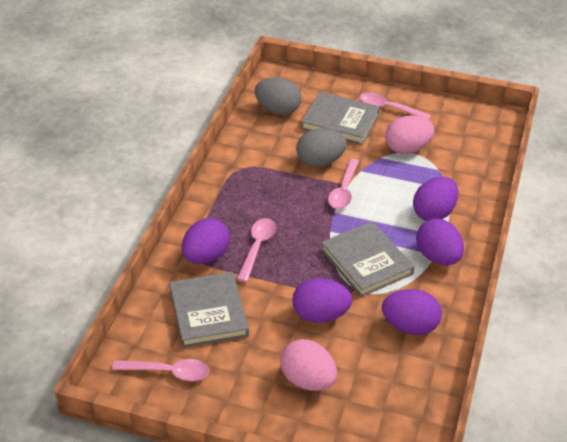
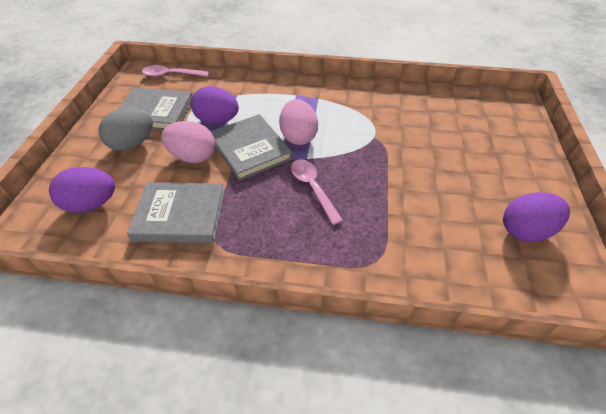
grey egg: 2 -> 1
pink spoon: 4 -> 2
purple egg: 5 -> 3

